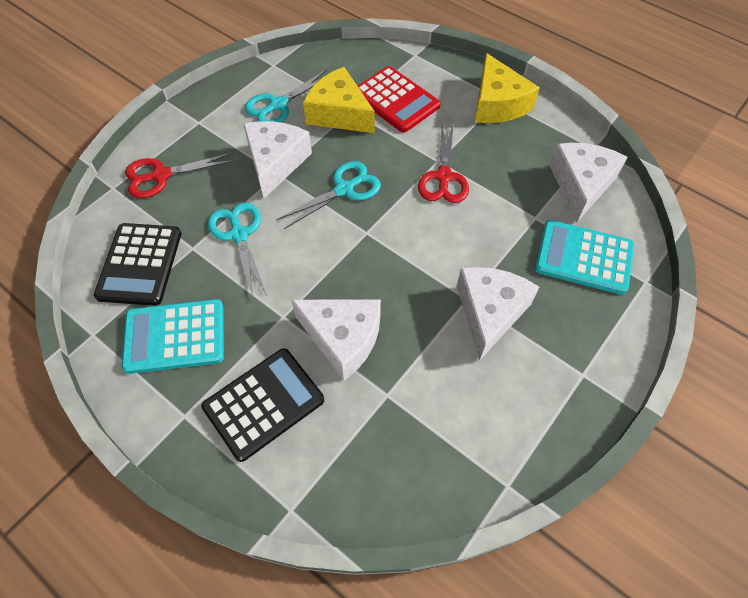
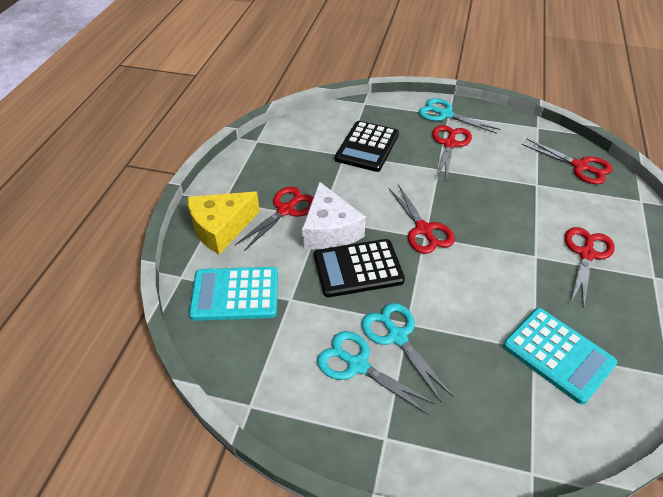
red calculator: 1 -> 0
red scissors: 2 -> 5
white cheese: 4 -> 1
yellow cheese: 2 -> 1

